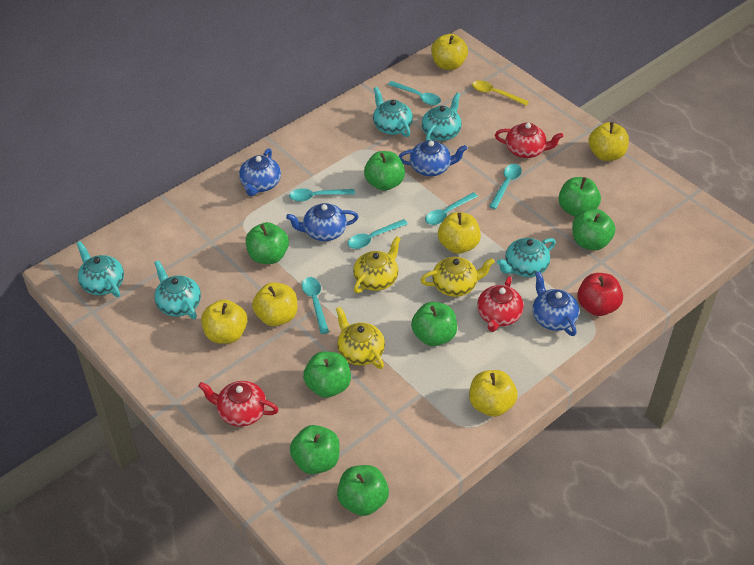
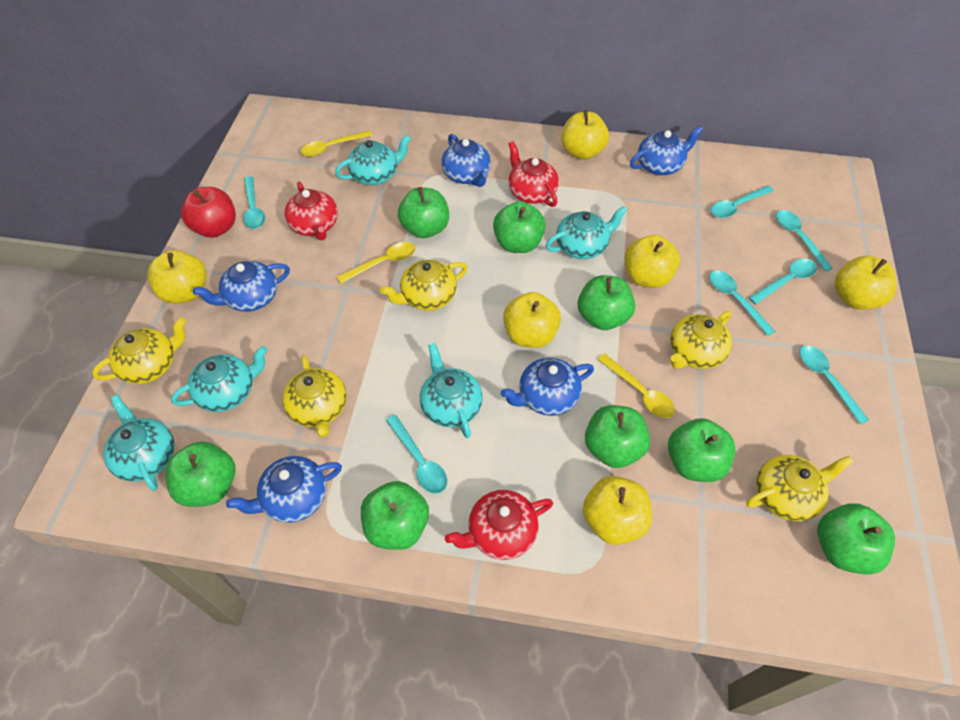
blue teapot: 4 -> 5
turquoise spoon: 6 -> 7
yellow spoon: 1 -> 3
yellow teapot: 3 -> 5

